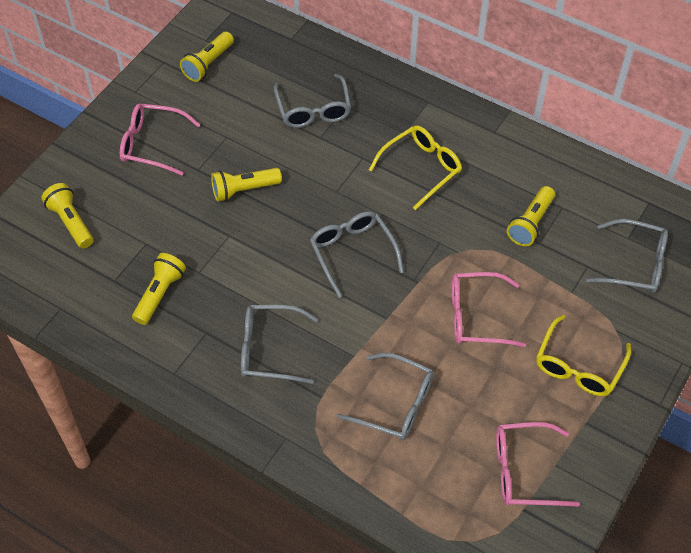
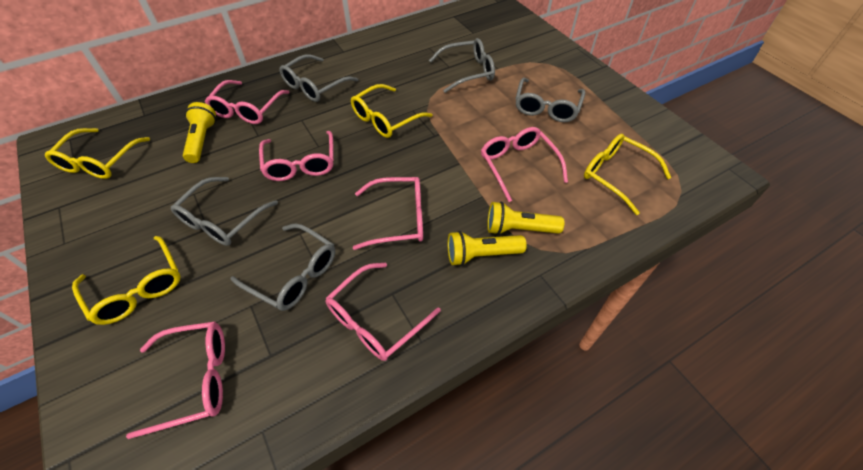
pink glasses: 3 -> 6
yellow flashlight: 5 -> 3
yellow glasses: 2 -> 4

